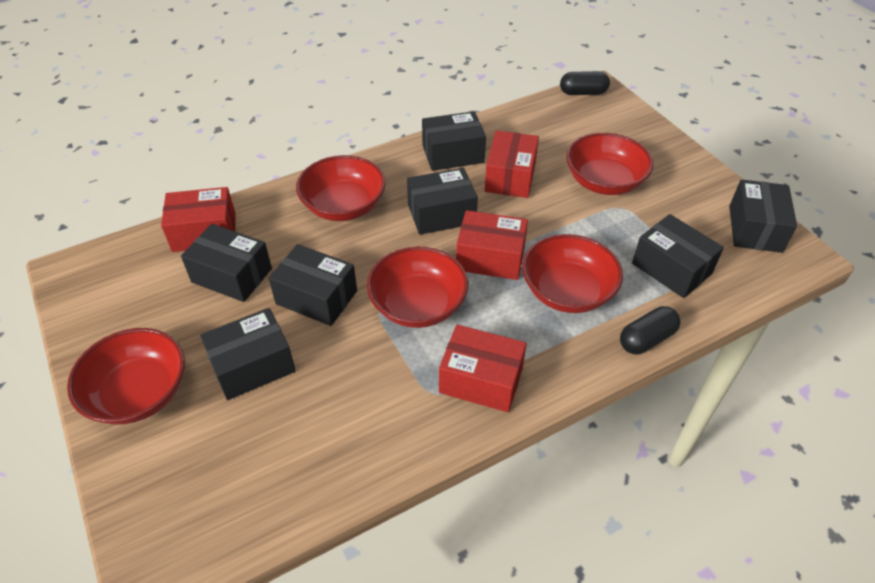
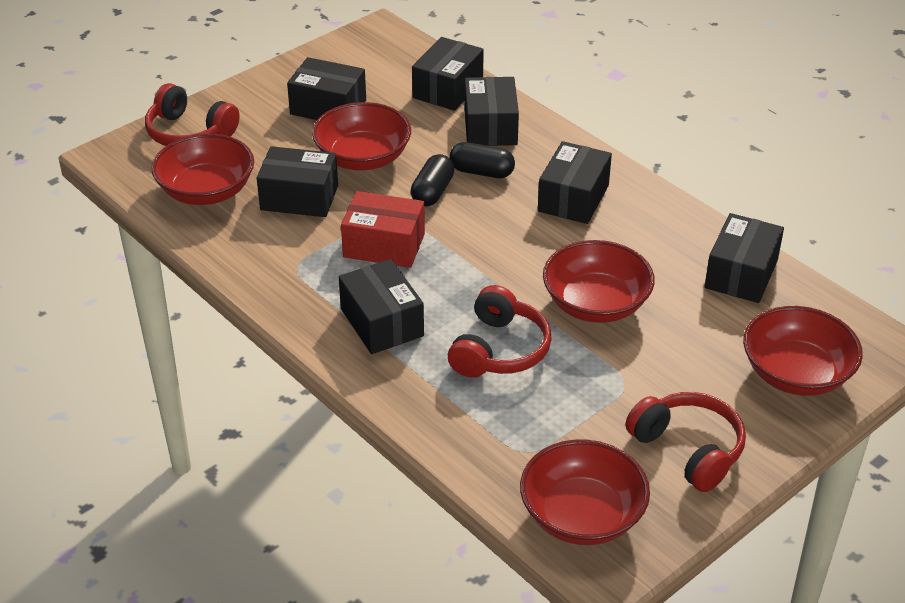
red box: 4 -> 1
red headphones: 0 -> 3

